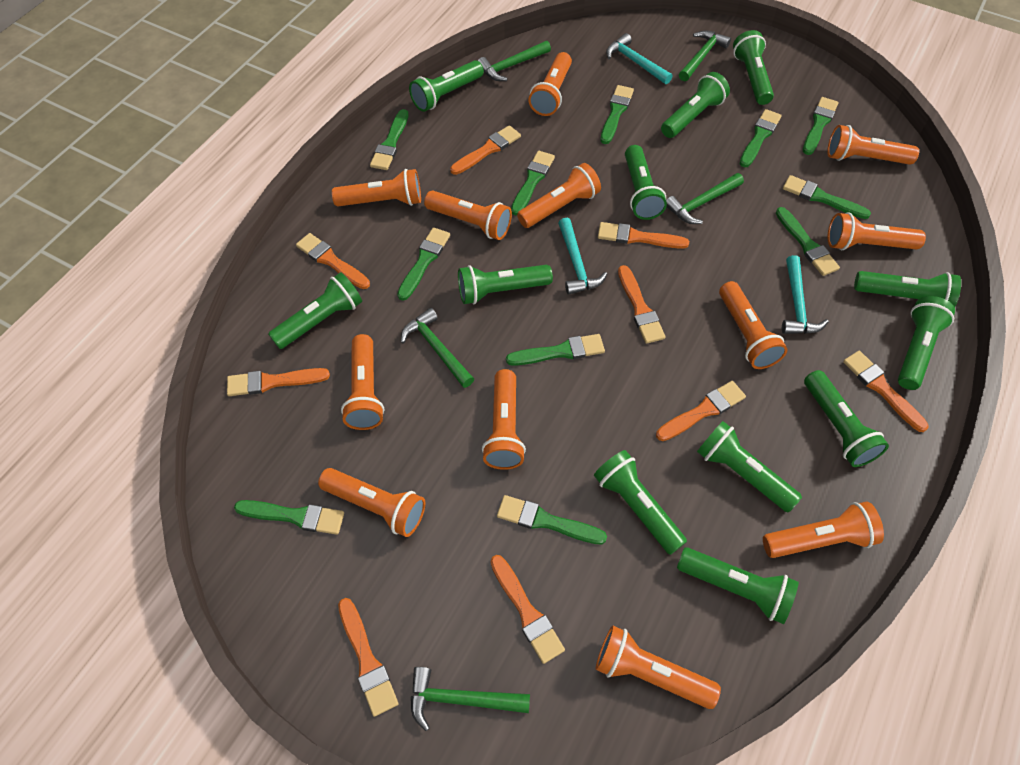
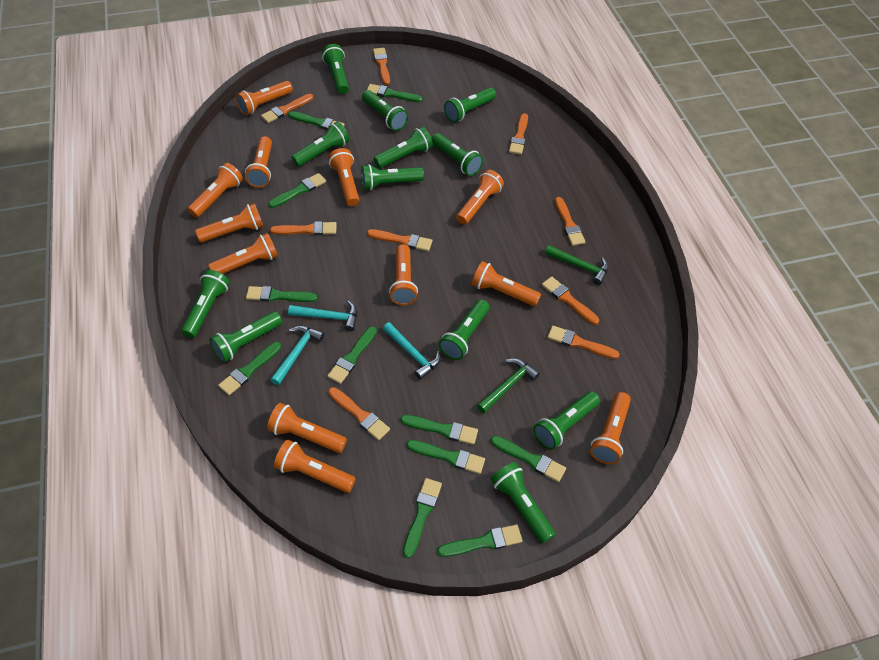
green hammer: 5 -> 2

